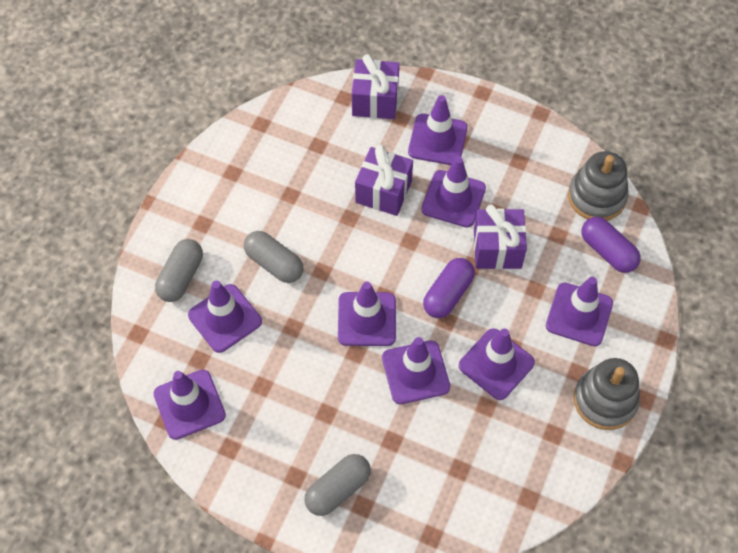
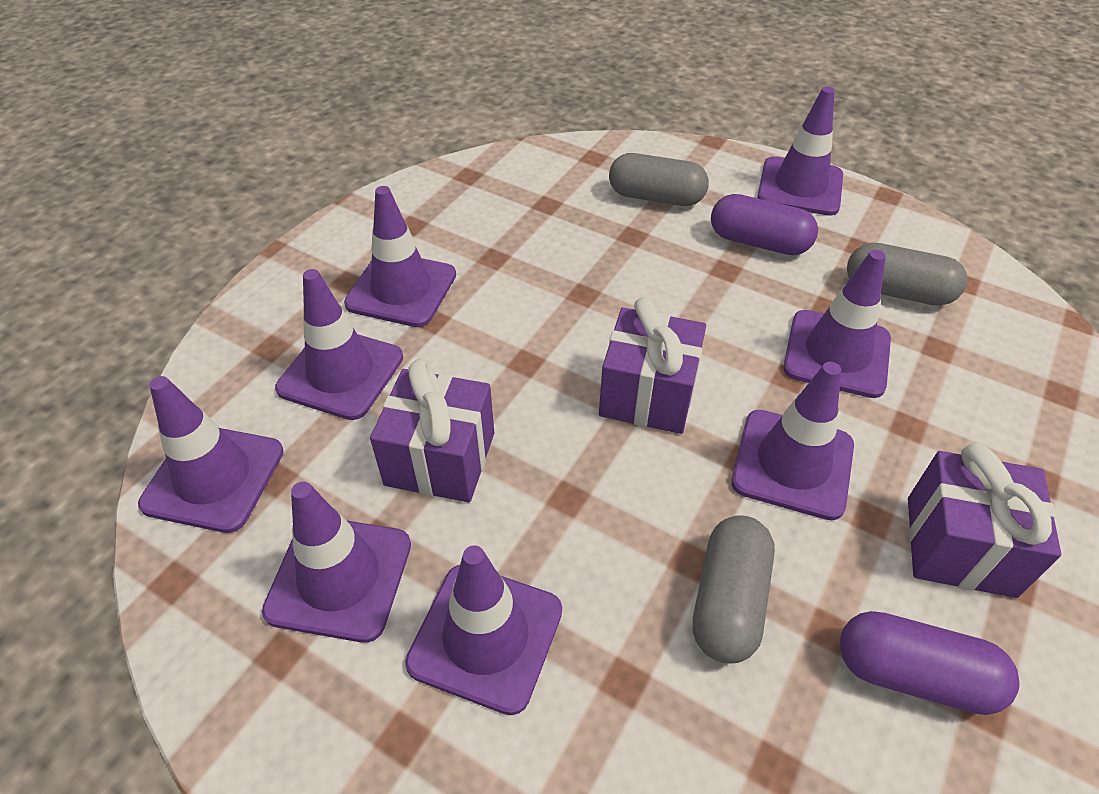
grey stacking toy: 2 -> 0

